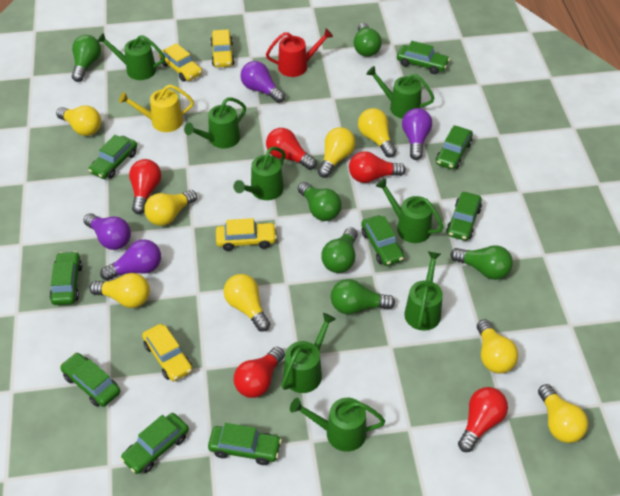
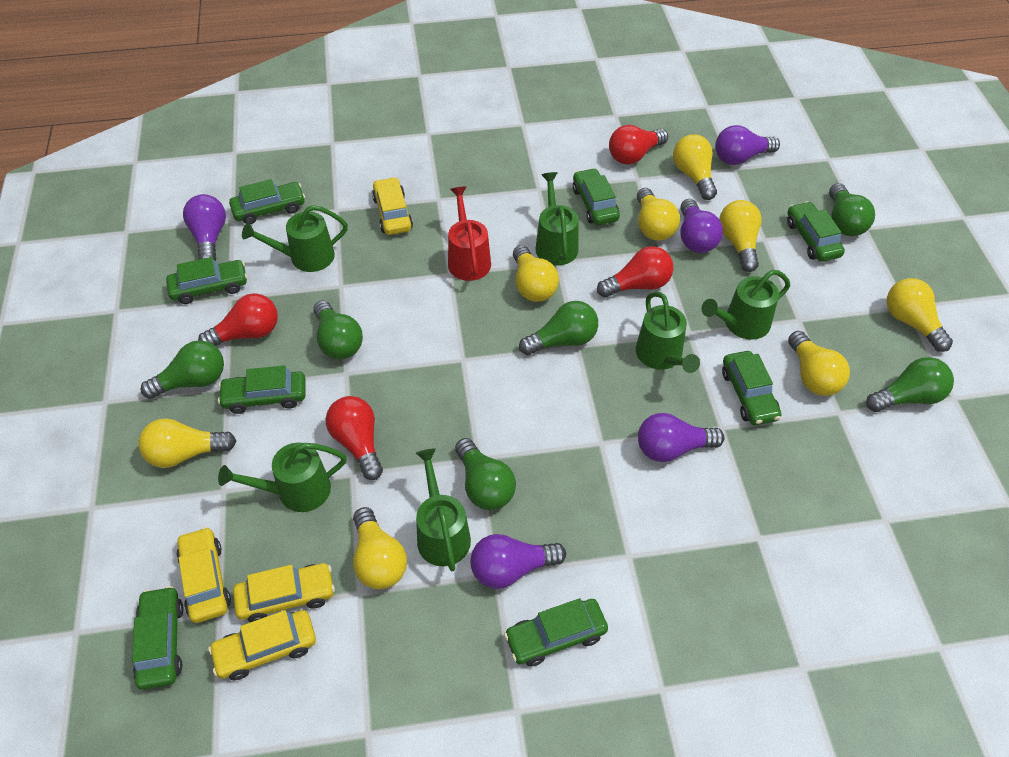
green car: 9 -> 8
green watering can: 8 -> 6
purple light bulb: 4 -> 5
red light bulb: 5 -> 4
yellow watering can: 1 -> 0

